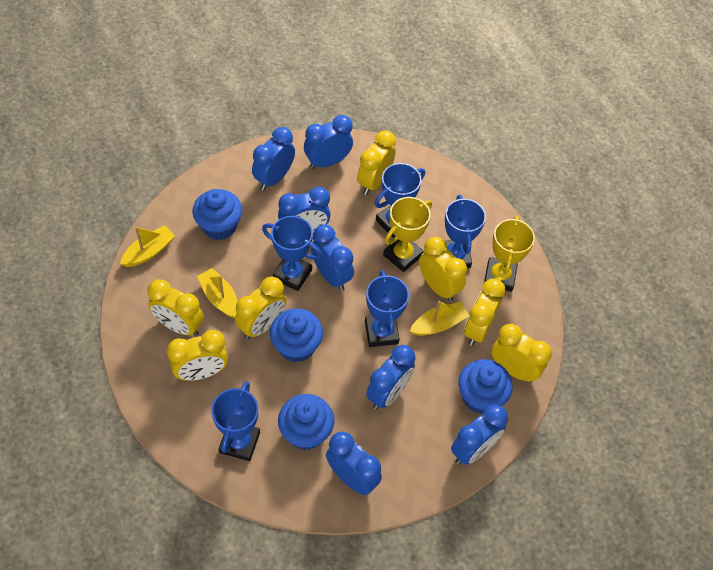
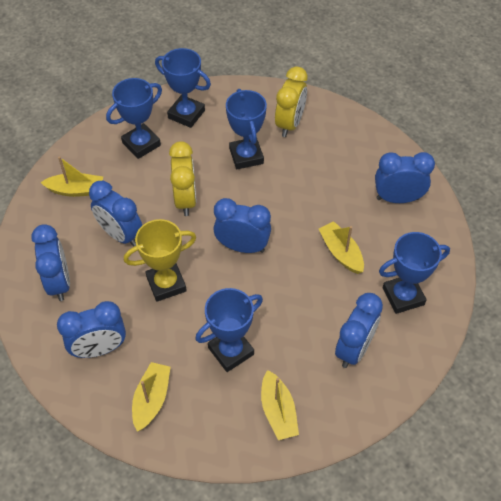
blue clock: 7 -> 6
blue cupcake: 4 -> 0
yellow boat: 3 -> 4
yellow clock: 7 -> 2
yellow trophy: 2 -> 1

